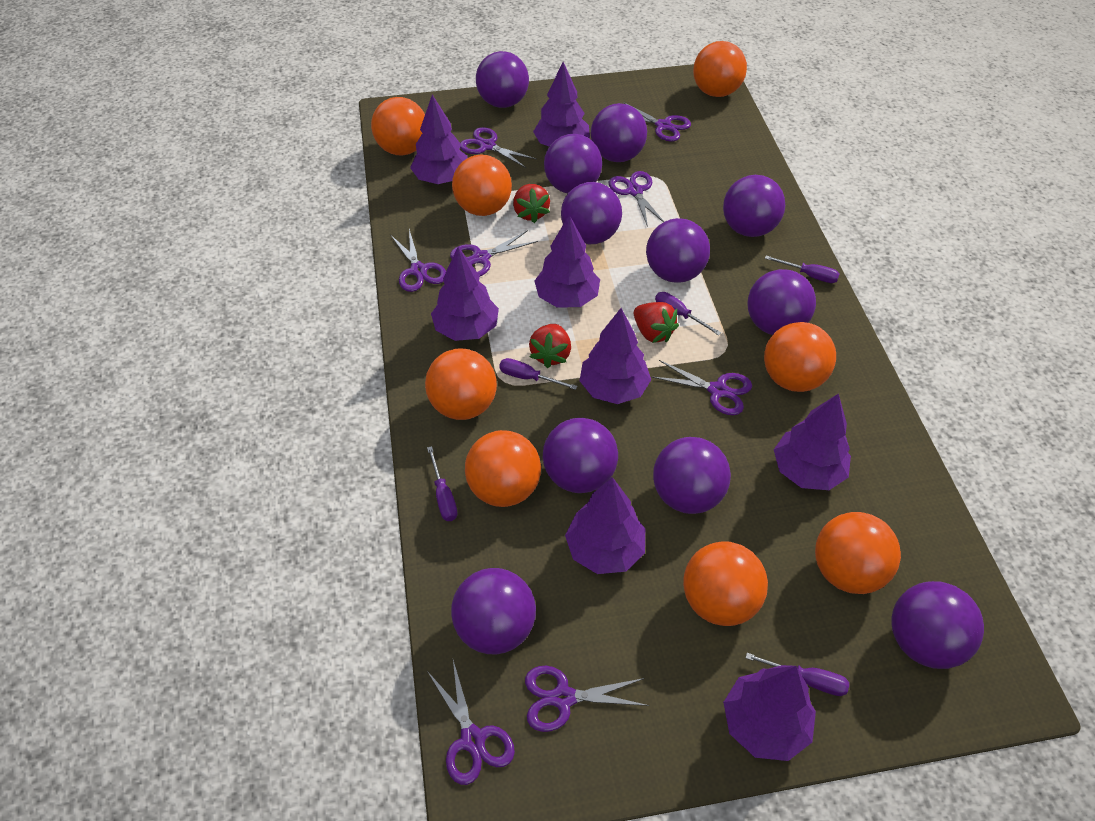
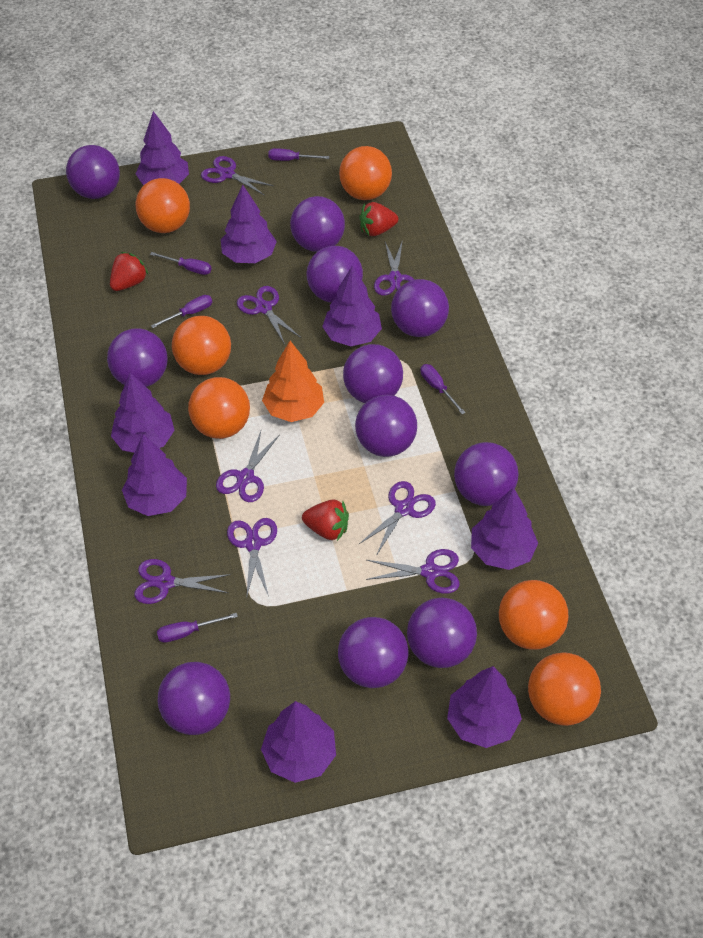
orange ball: 8 -> 6
orange tree: 0 -> 1

